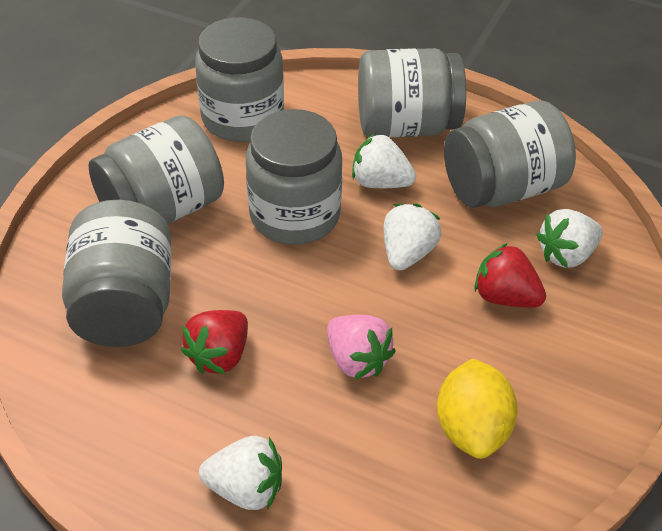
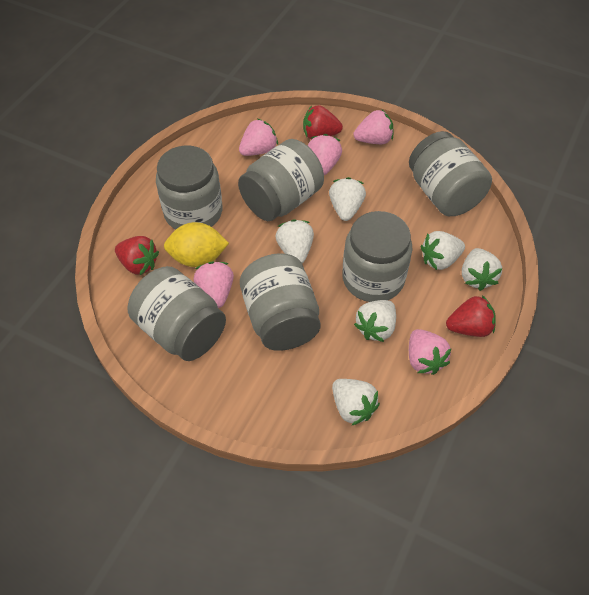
pink strawberry: 1 -> 5
red strawberry: 2 -> 3
white strawberry: 4 -> 6

